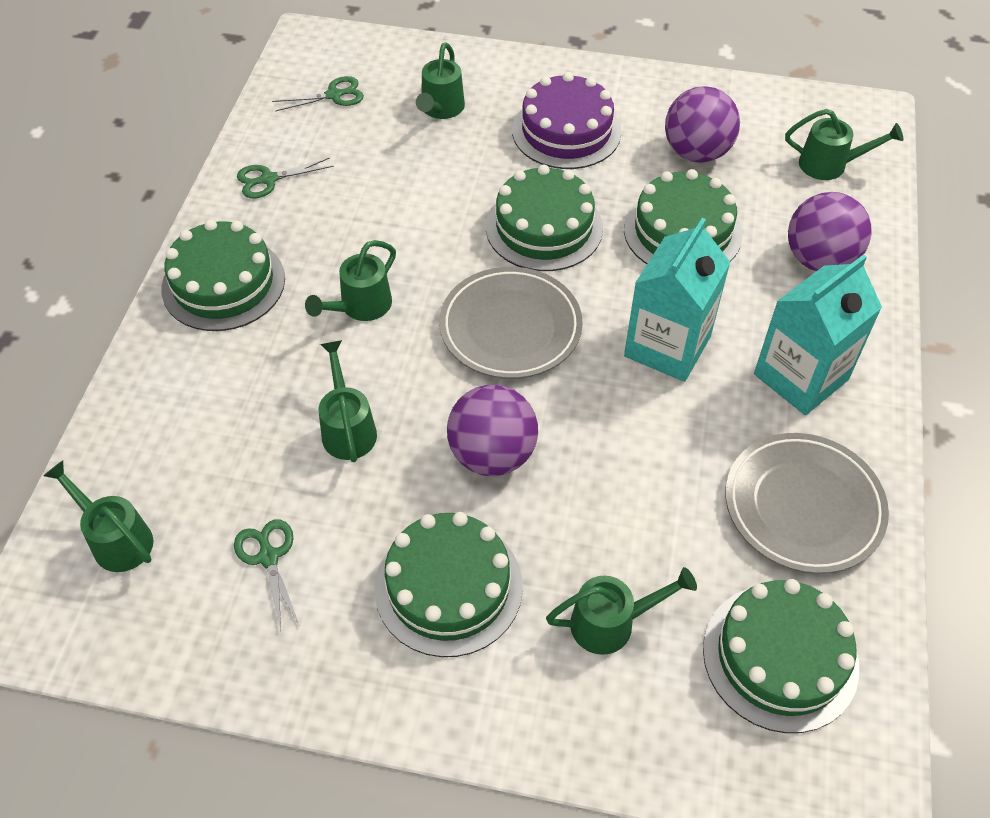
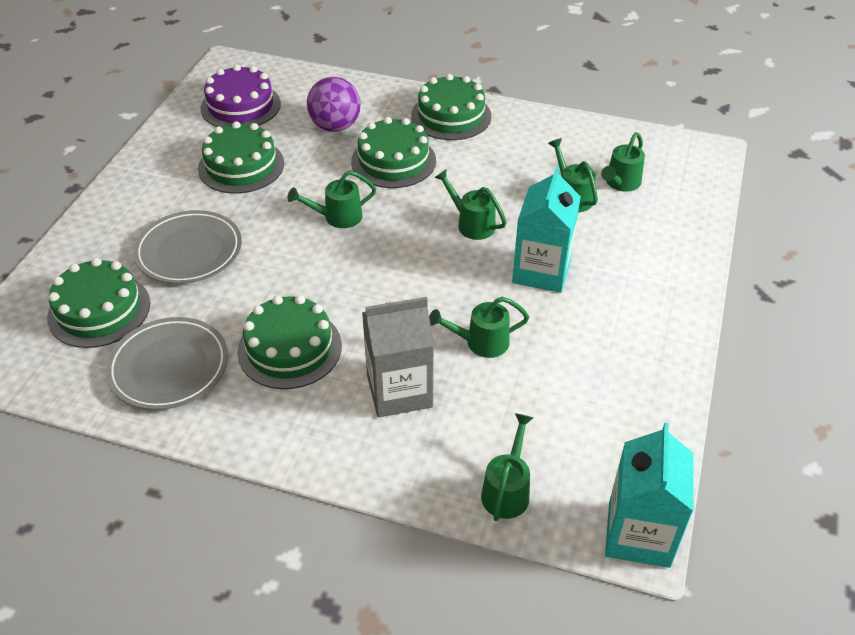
green scissors: 3 -> 0
grey carton: 0 -> 1
purple ball: 3 -> 1

